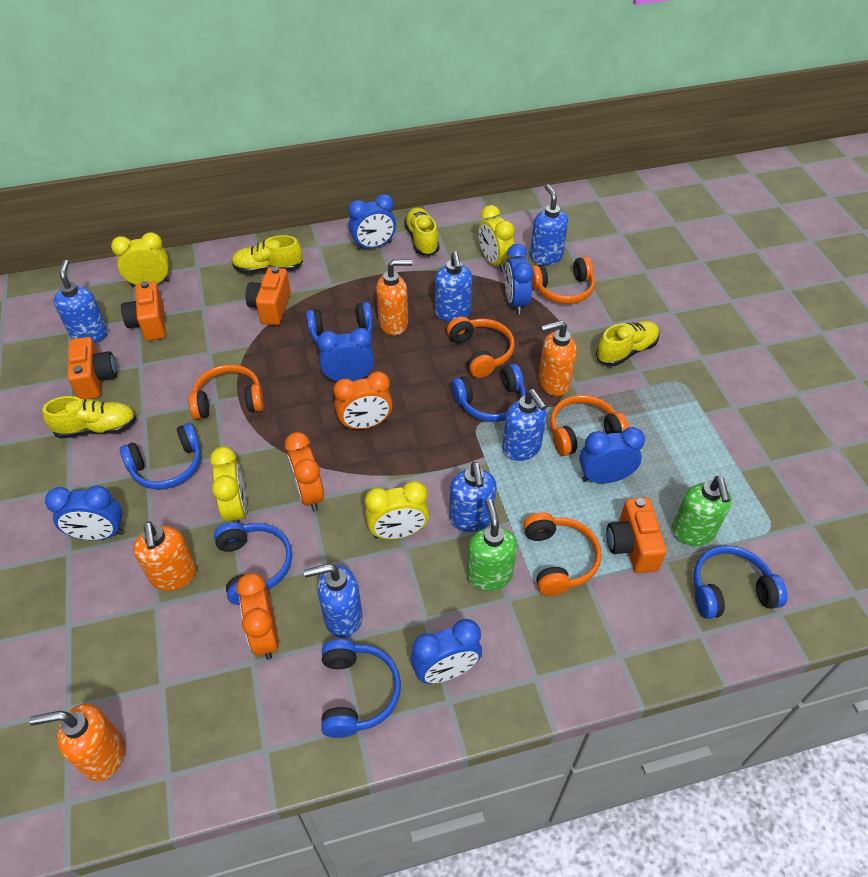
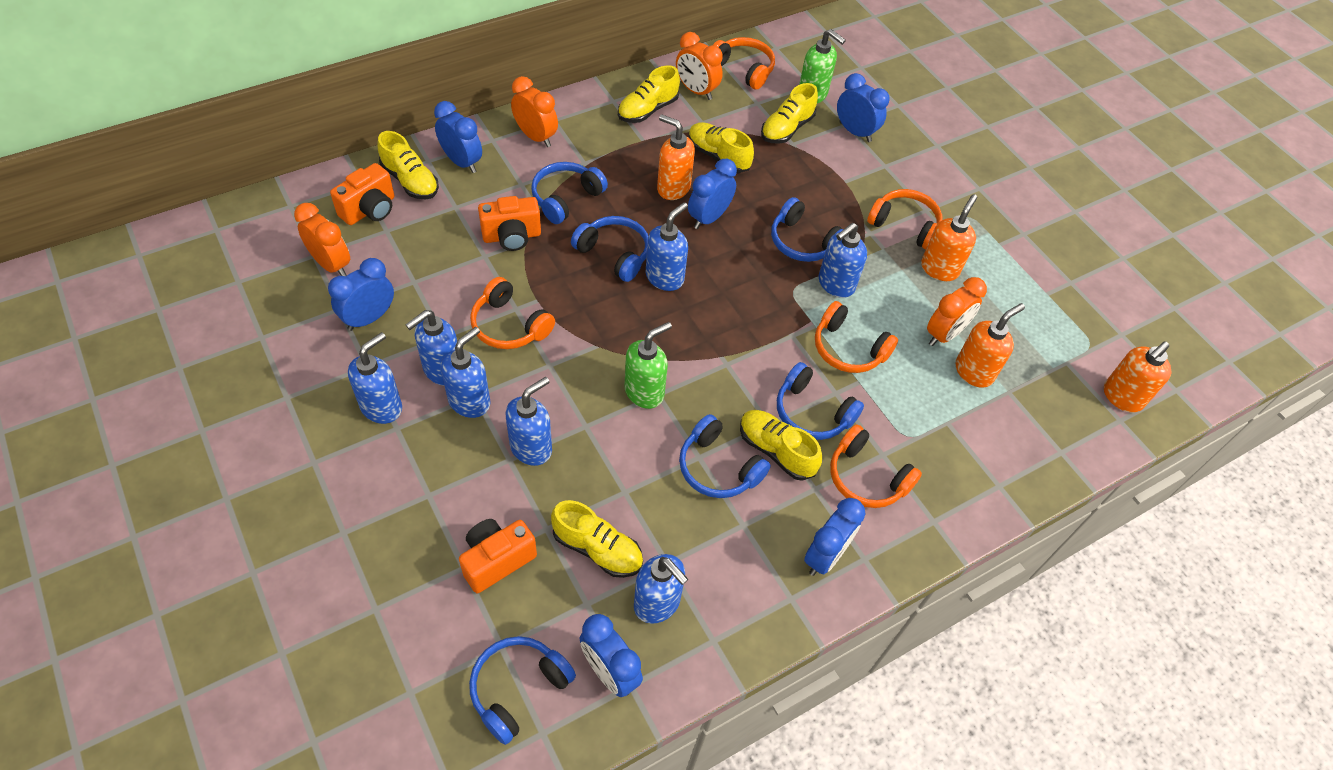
blue soap dispenser: 6 -> 7
orange camera: 4 -> 3
orange clock: 3 -> 4
yellow clock: 4 -> 0
yellow shoe: 4 -> 6

